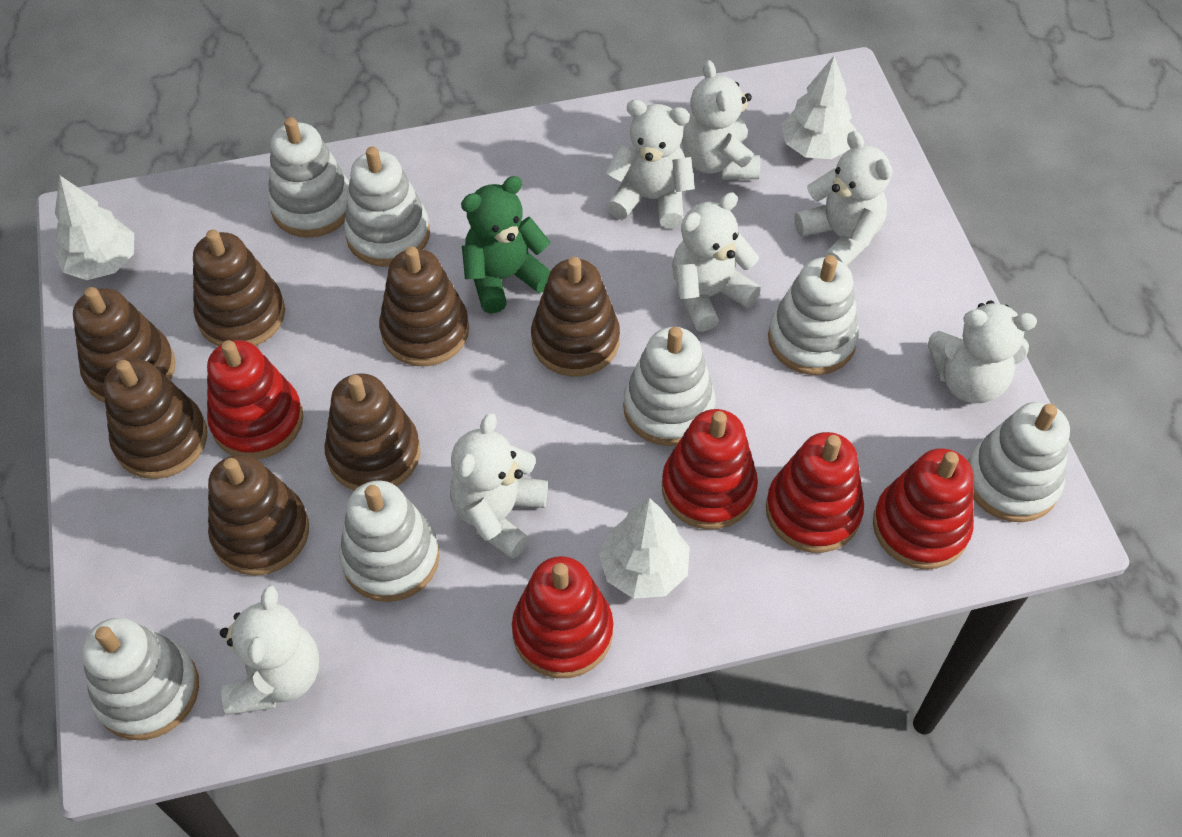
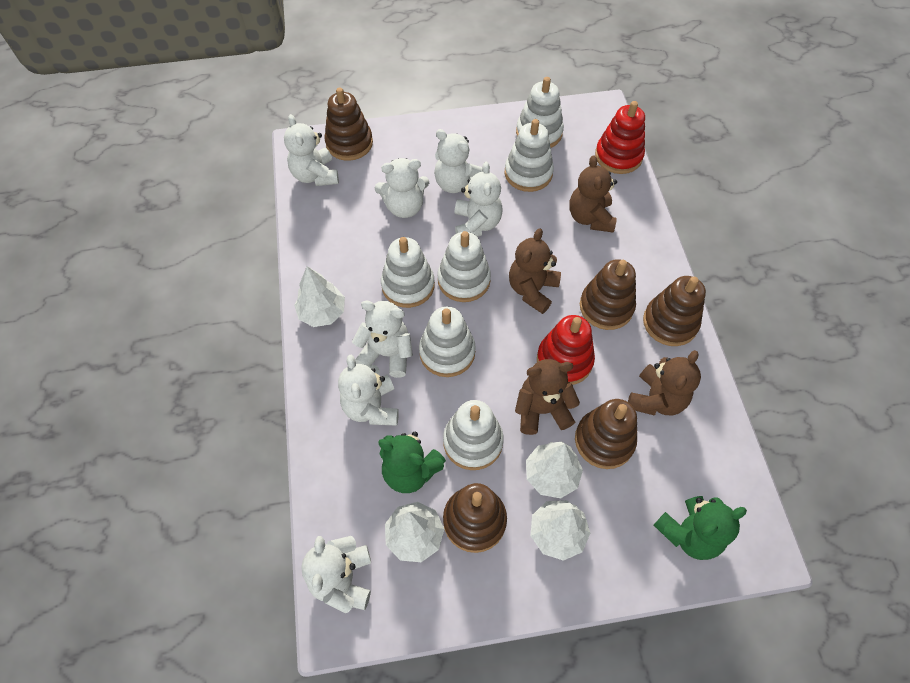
brown stacking toy: 7 -> 5
brown teddy bear: 0 -> 4
green teddy bear: 1 -> 2
red stacking toy: 5 -> 2
white stacking toy: 7 -> 6
white tree: 3 -> 4

